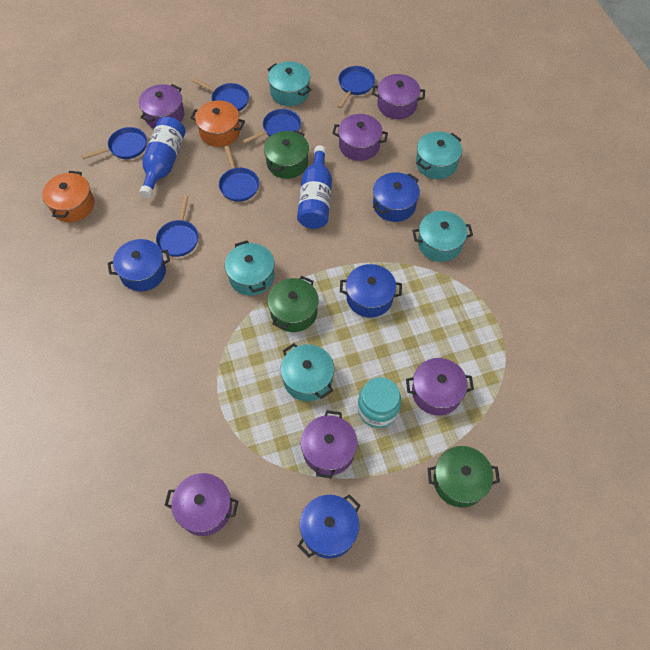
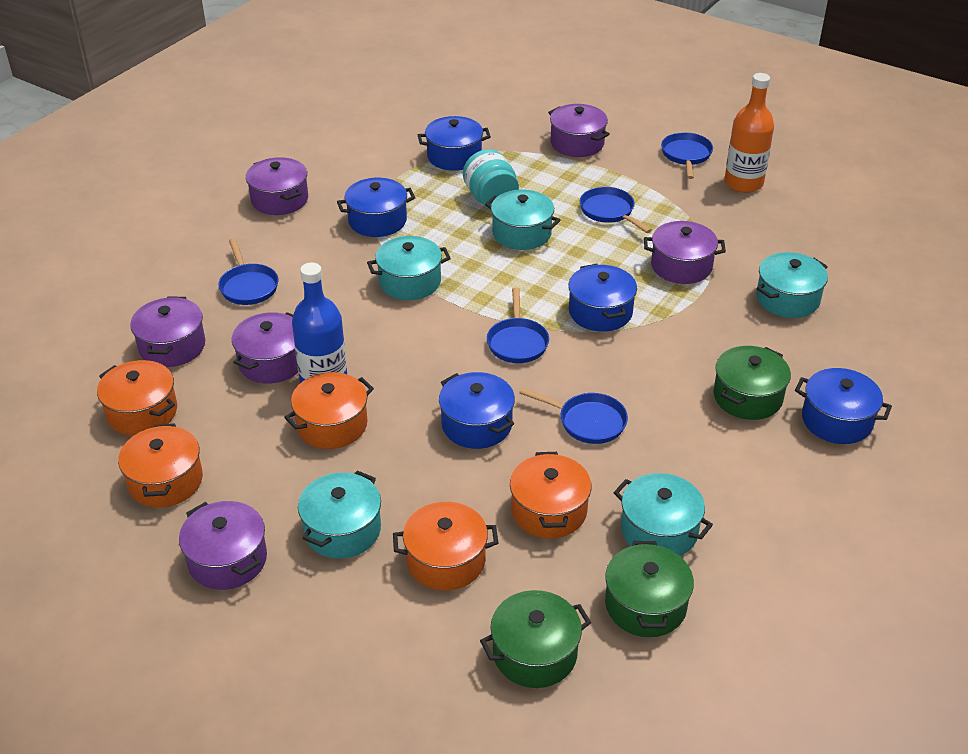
blue bottle: 2 -> 1
blue pan: 6 -> 5
blue pot: 4 -> 5
orange bottle: 0 -> 1
orange pot: 2 -> 5

